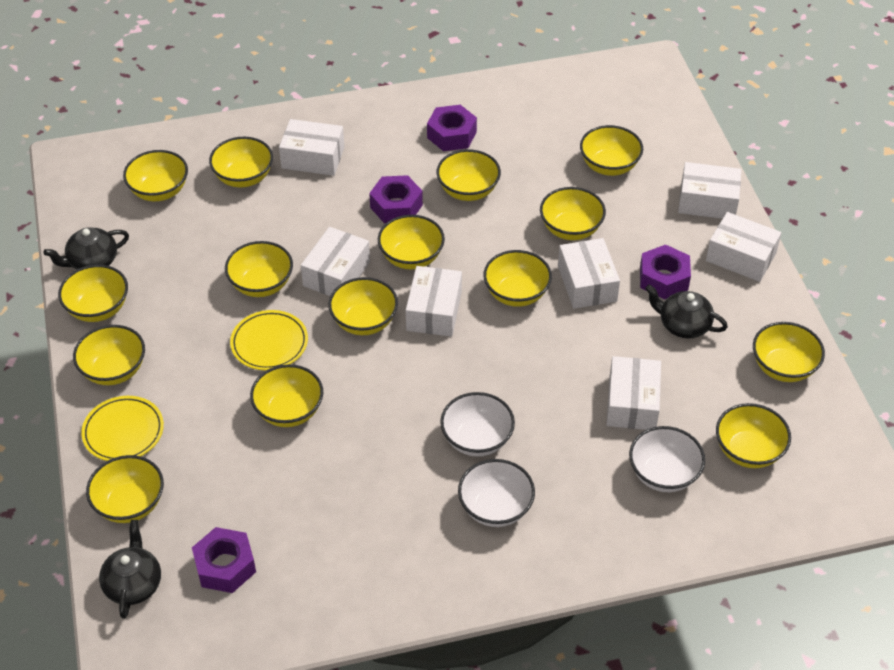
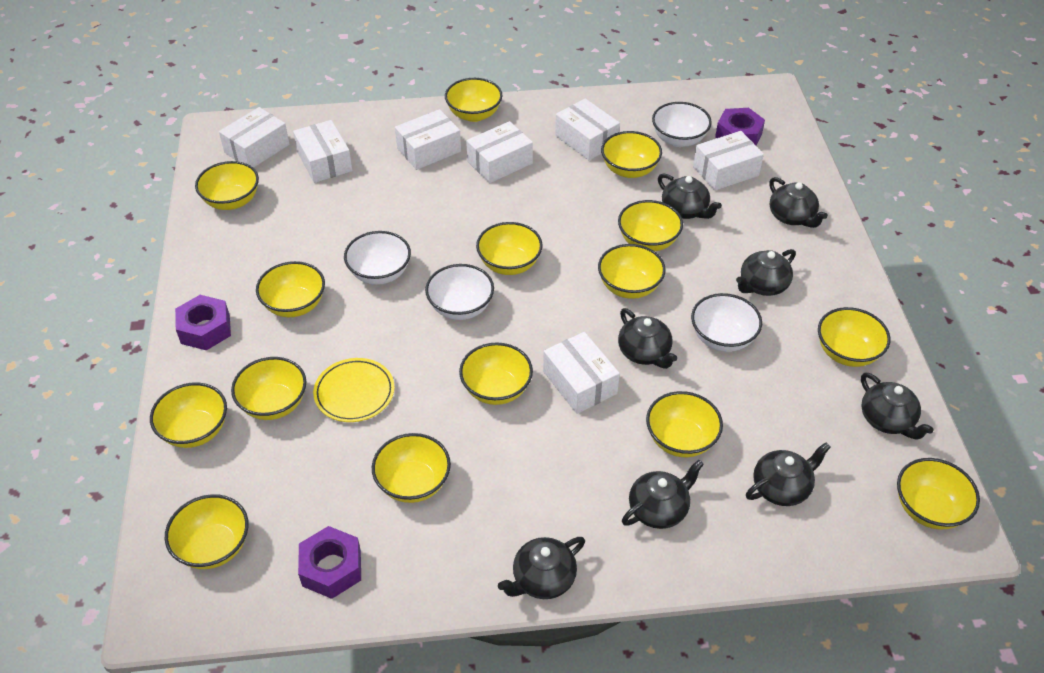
black teapot: 3 -> 8
purple nut: 4 -> 3
white bowl: 3 -> 4
yellow plate: 2 -> 1

